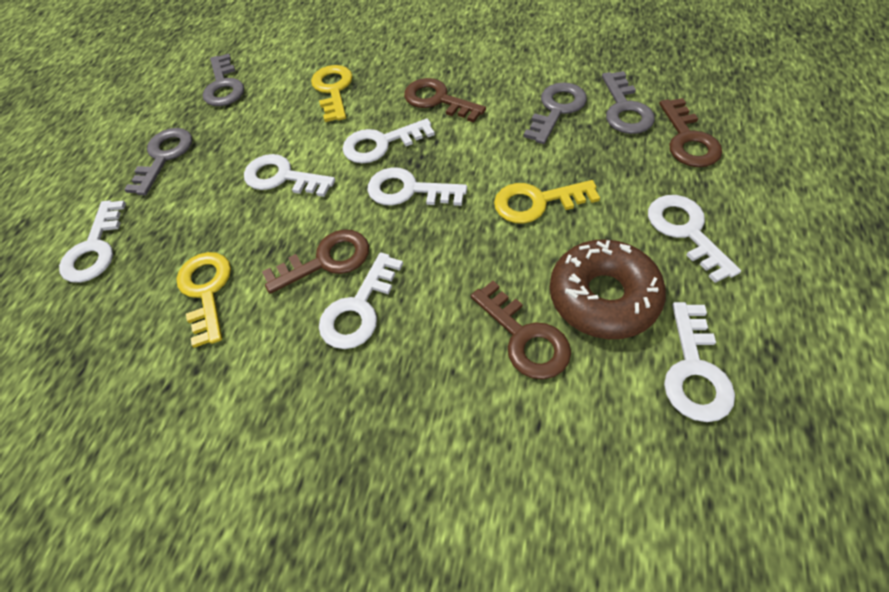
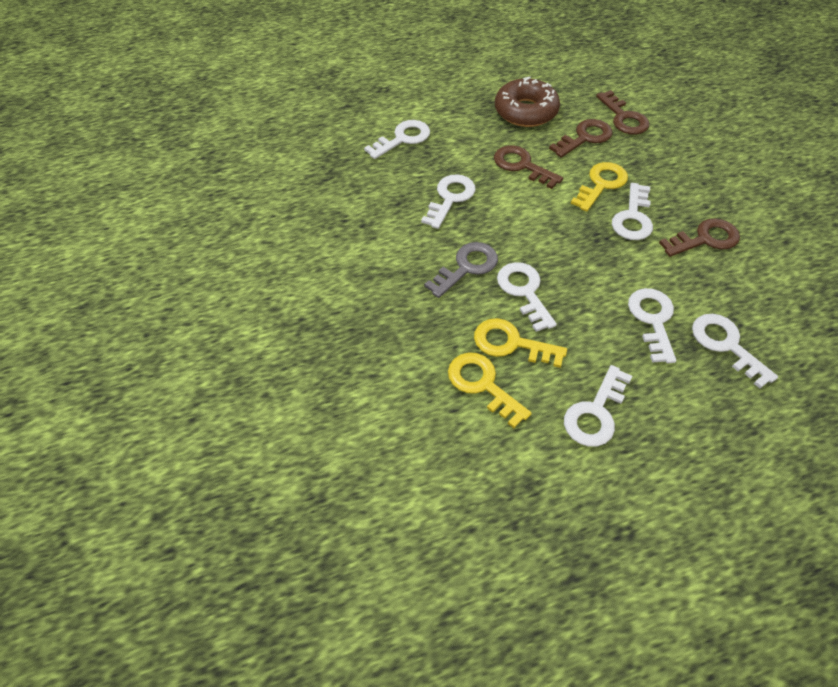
grey key: 4 -> 1

